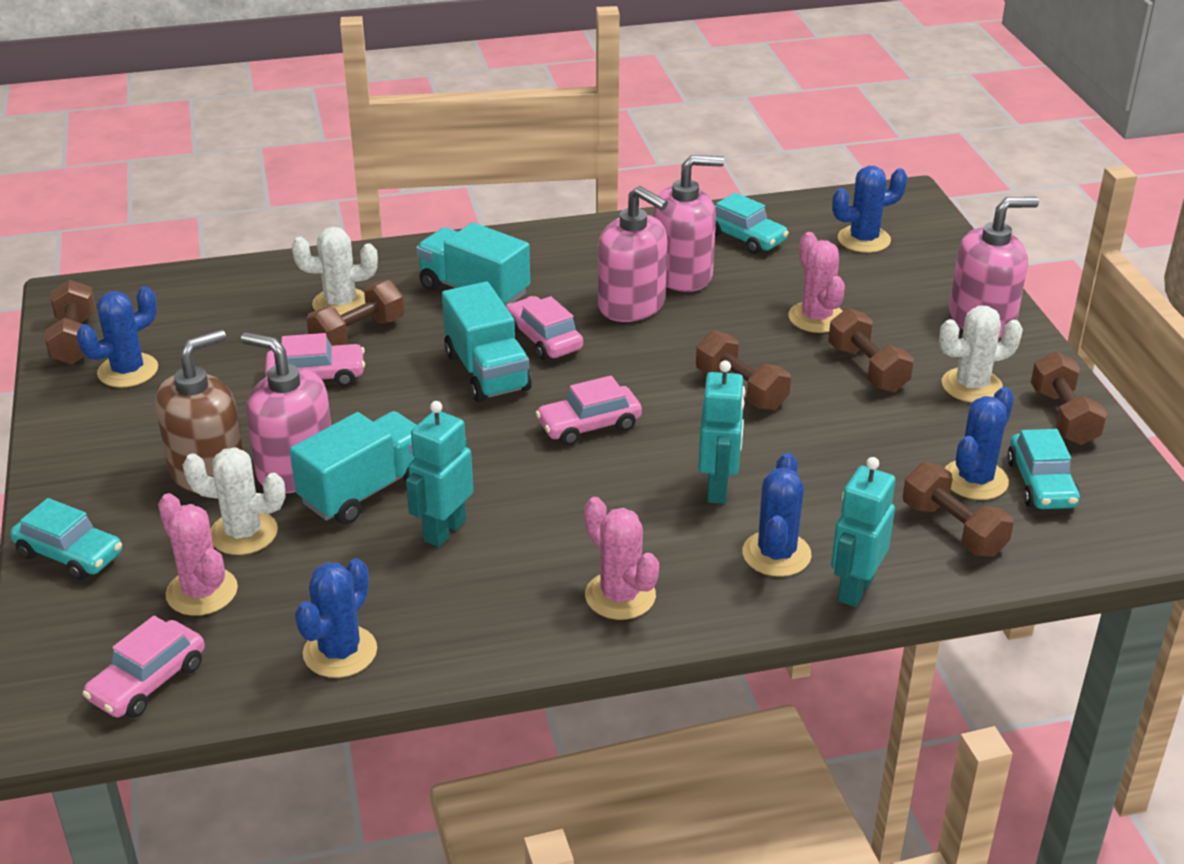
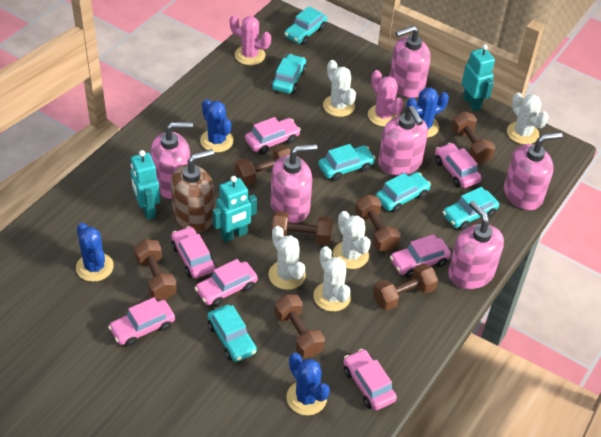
blue cactus: 5 -> 4
brown dumbbell: 6 -> 7
pink cactus: 3 -> 2
pink car: 4 -> 7
pink soap dispenser: 4 -> 6
turquoise car: 3 -> 6
turquoise truck: 3 -> 0
white cactus: 3 -> 5

